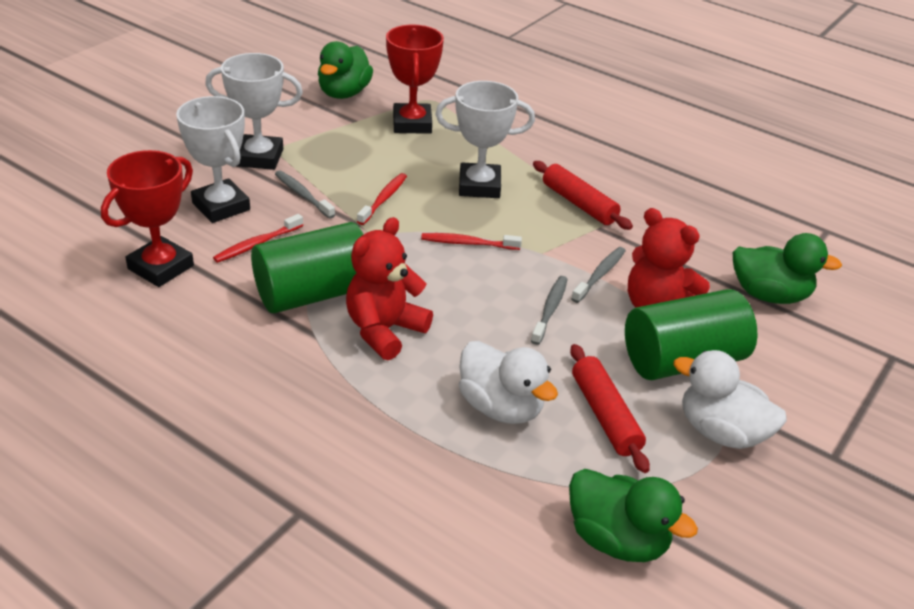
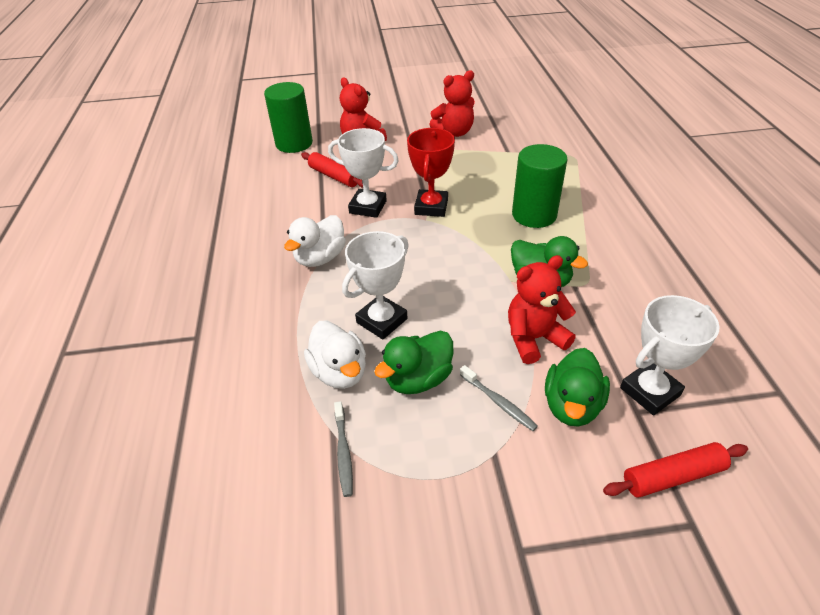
grey toothbrush: 3 -> 2
red teddy bear: 2 -> 3
red toothbrush: 3 -> 0
red trophy: 2 -> 1

